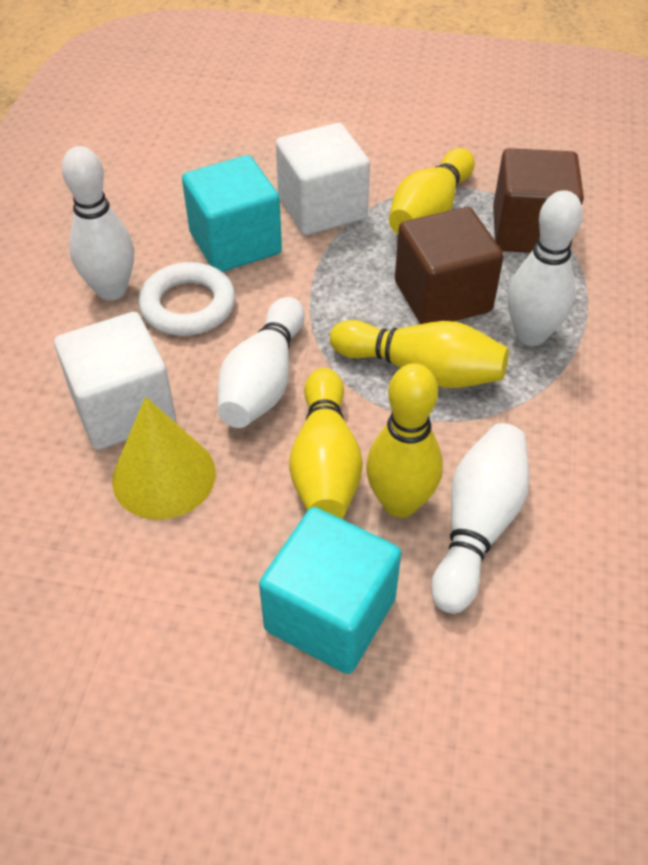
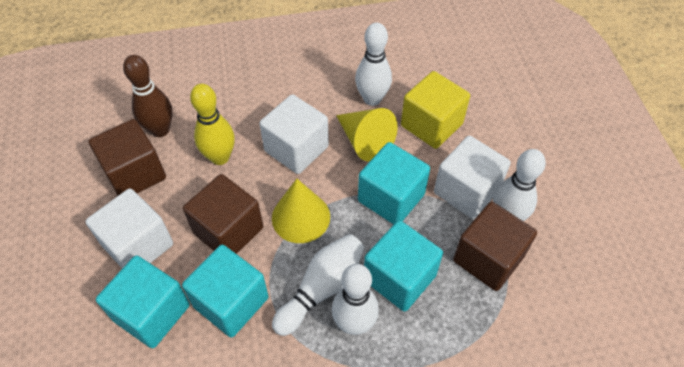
brown bowling pin: 0 -> 1
brown cube: 2 -> 3
turquoise cube: 2 -> 4
white cube: 2 -> 3
white ring: 1 -> 0
yellow bowling pin: 4 -> 1
yellow cone: 1 -> 2
yellow cube: 0 -> 1

